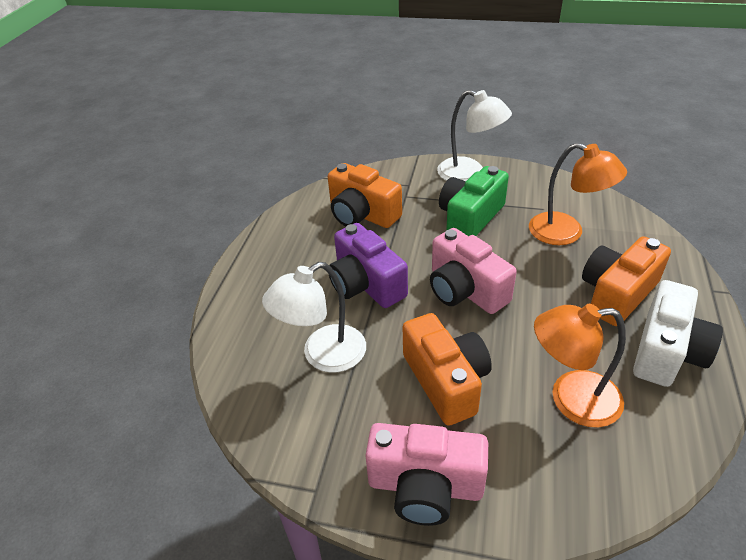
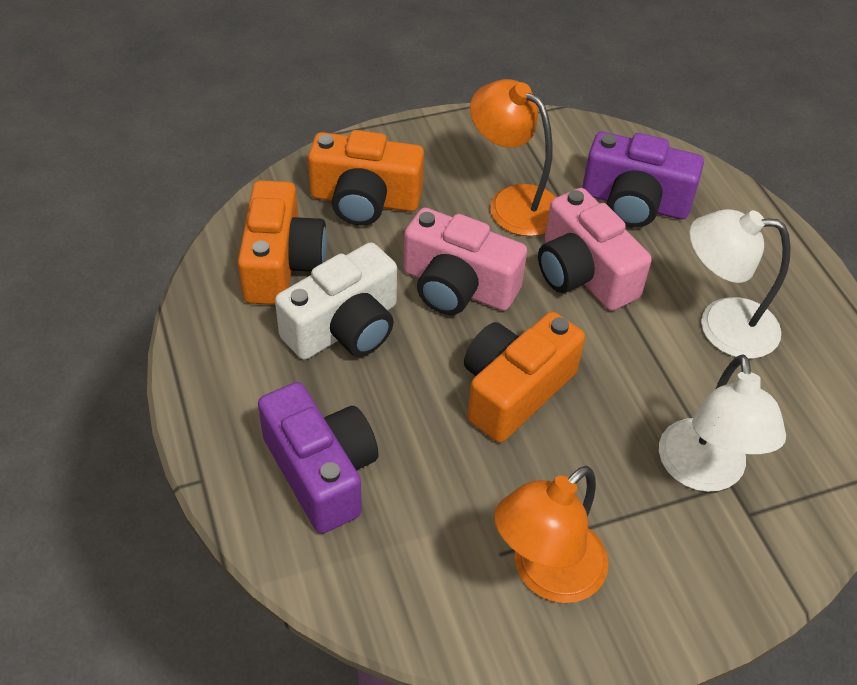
green camera: 1 -> 0
purple camera: 1 -> 2

